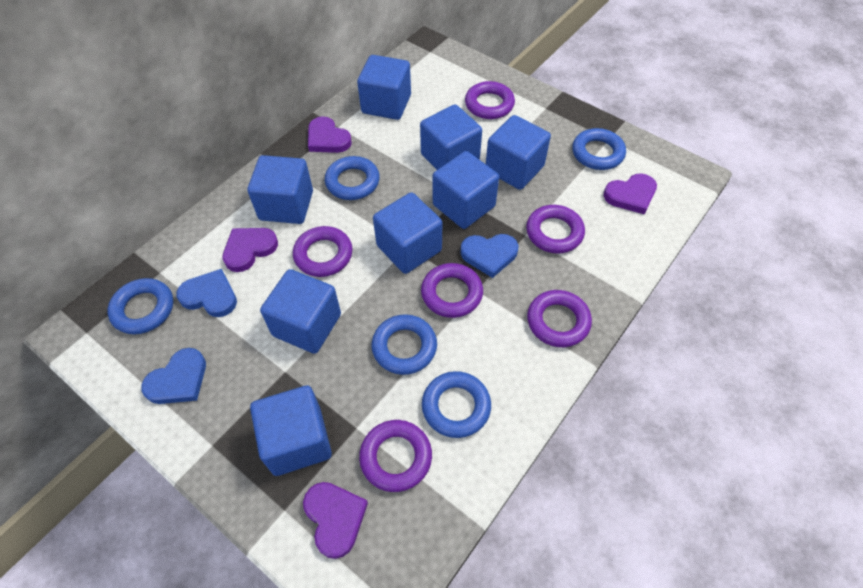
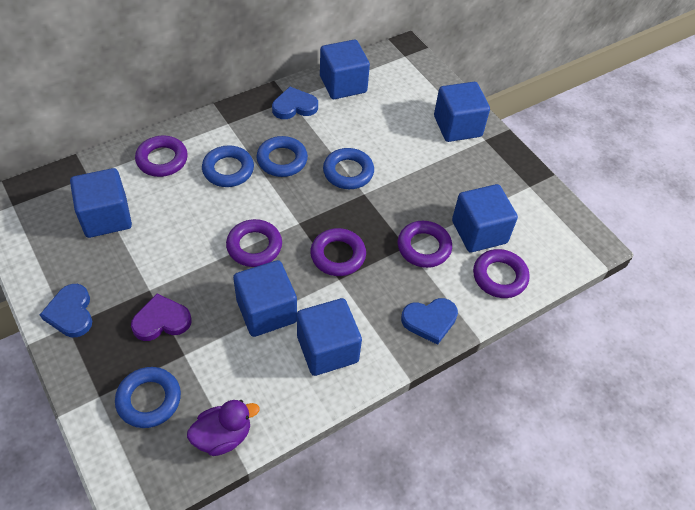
blue cube: 8 -> 6
blue ring: 5 -> 4
purple duck: 0 -> 1
purple heart: 4 -> 1
purple ring: 6 -> 5

